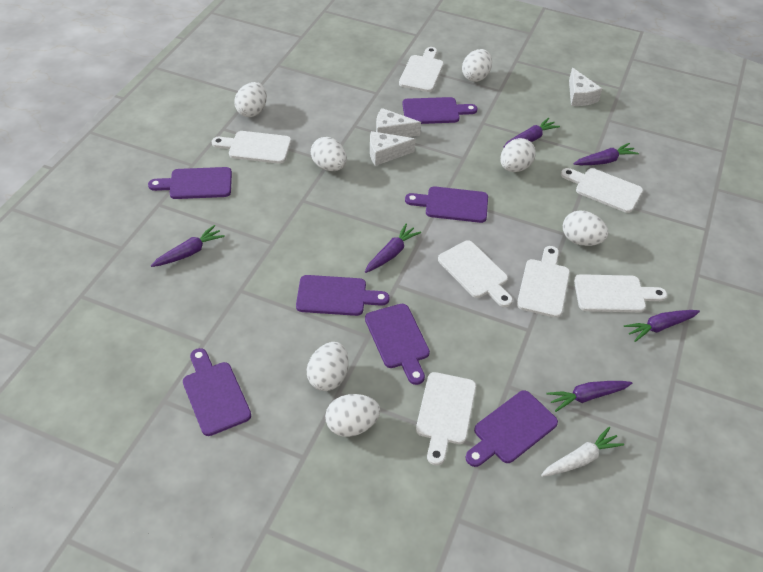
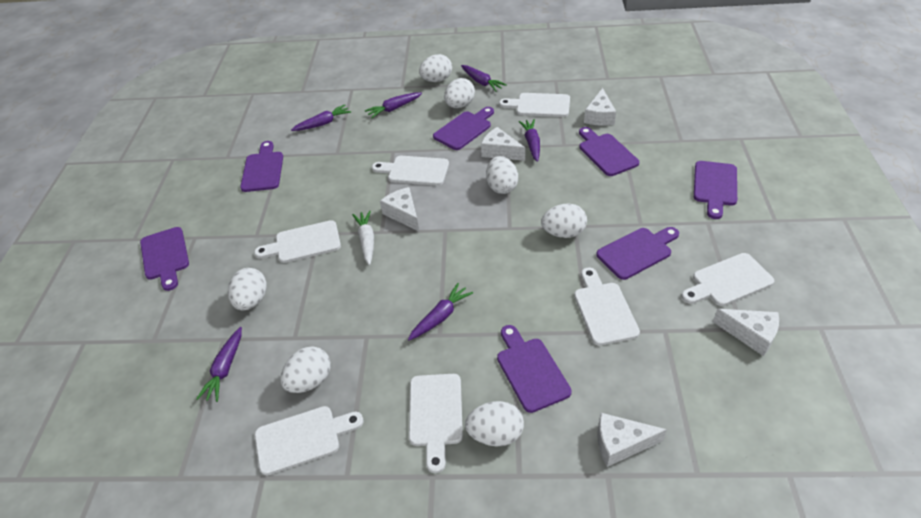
white cheese: 3 -> 5

